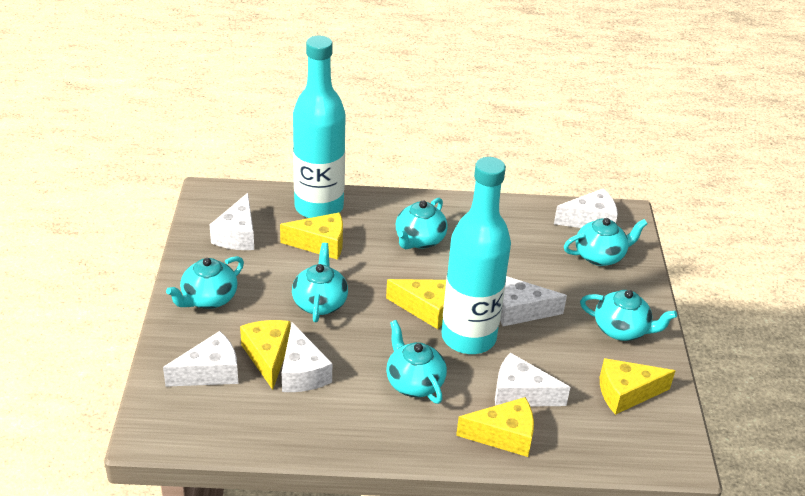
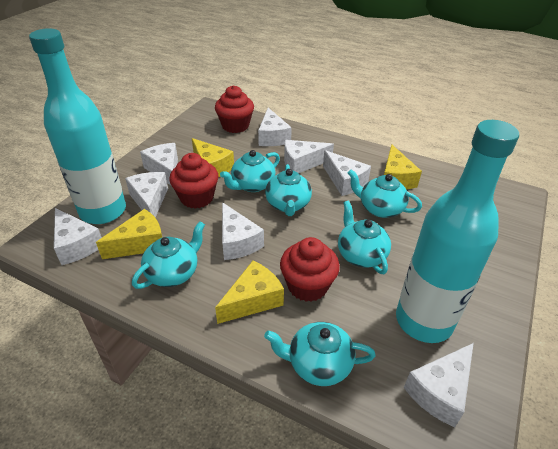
red cupcake: 0 -> 3
white cheese: 6 -> 8
yellow cheese: 5 -> 4

